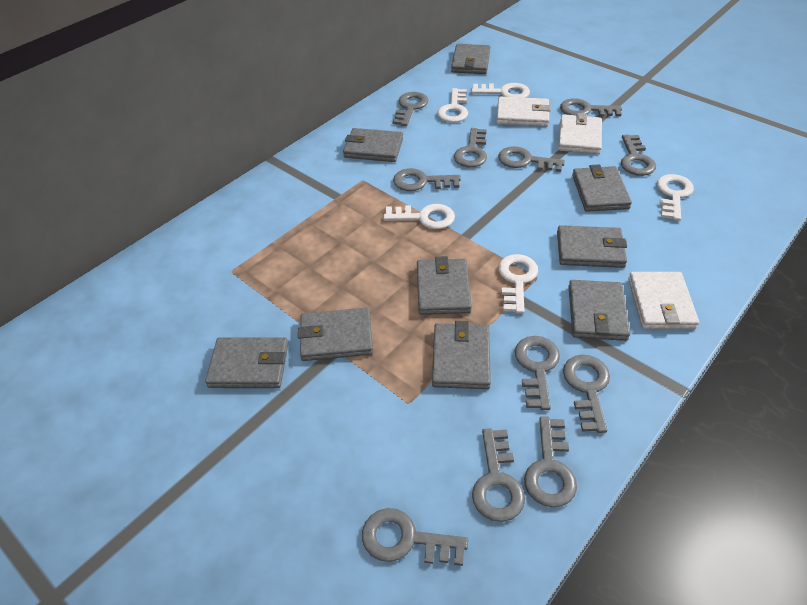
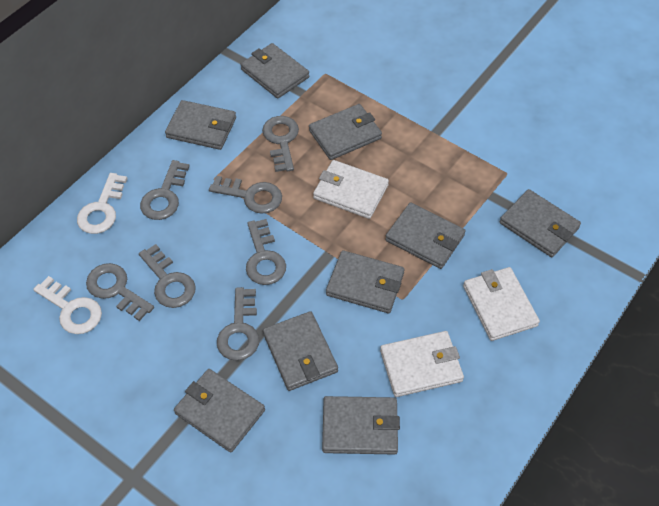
grey key: 11 -> 7
white key: 5 -> 2

